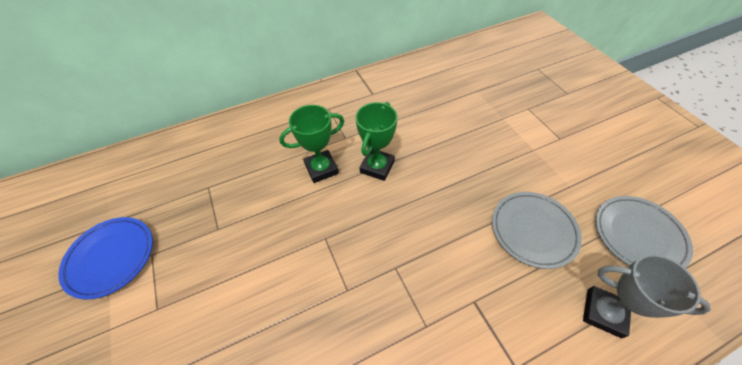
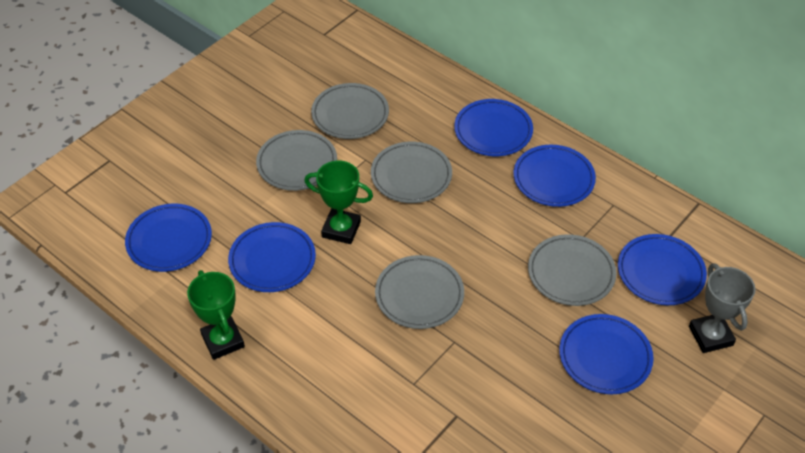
blue plate: 1 -> 6
grey plate: 2 -> 5

